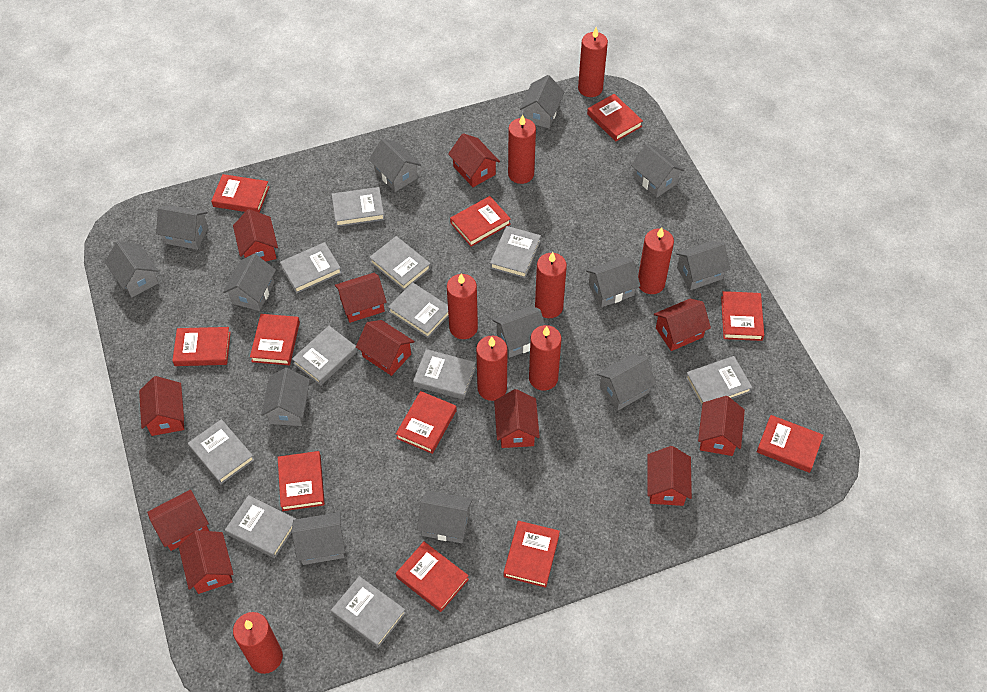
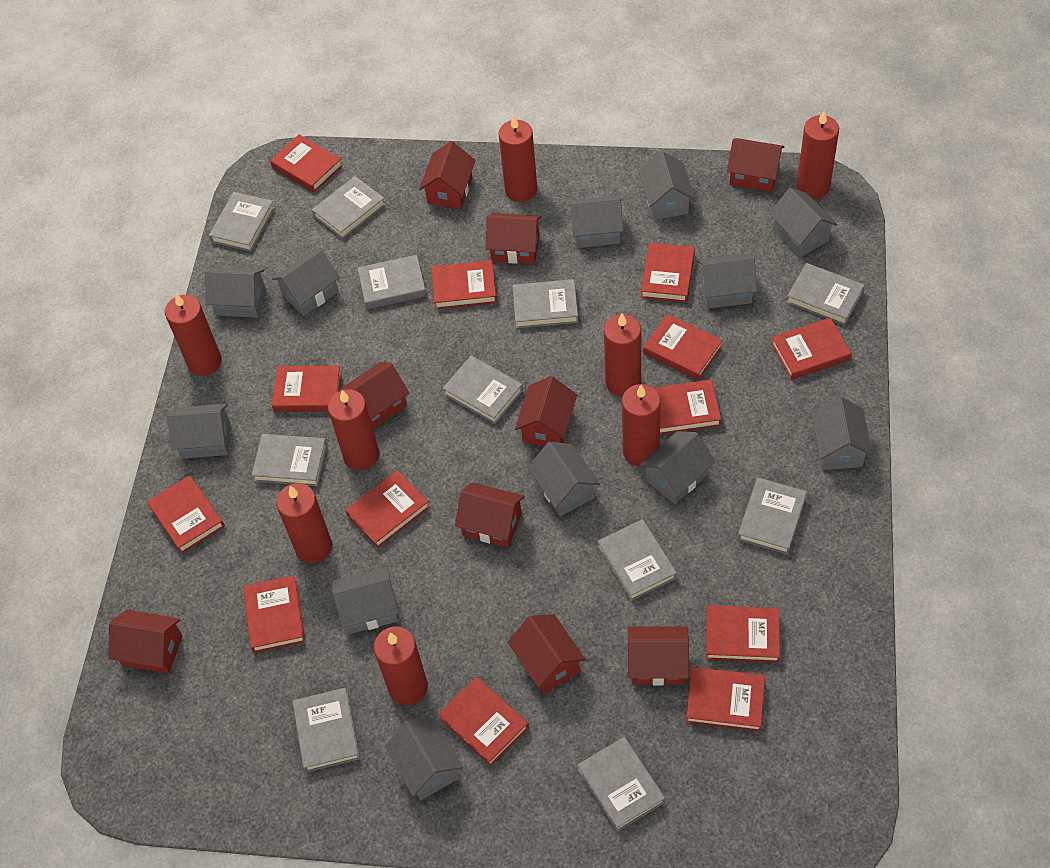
grey house: 13 -> 12
red book: 11 -> 13
red house: 11 -> 9

